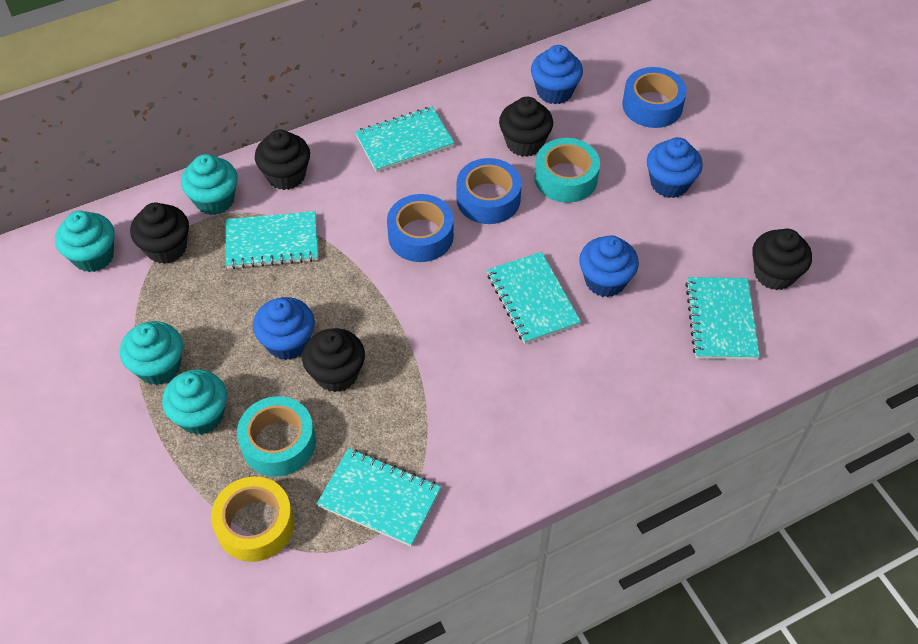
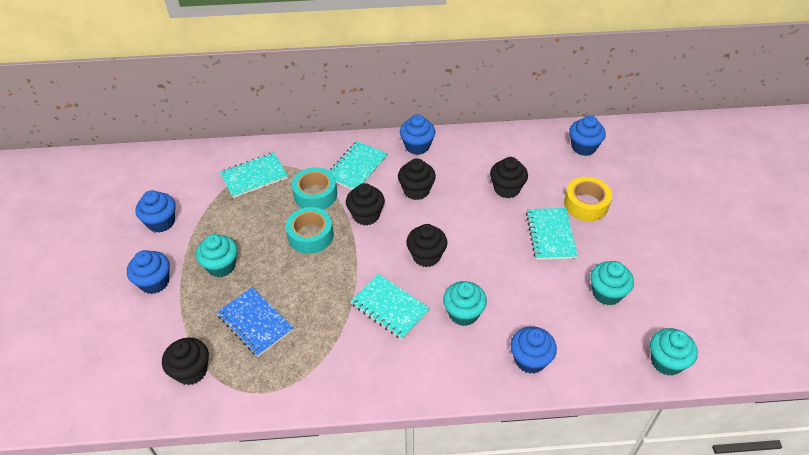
blue cupcake: 4 -> 5
blue notebook: 0 -> 1
blue tape: 3 -> 0
turquoise notebook: 5 -> 4

